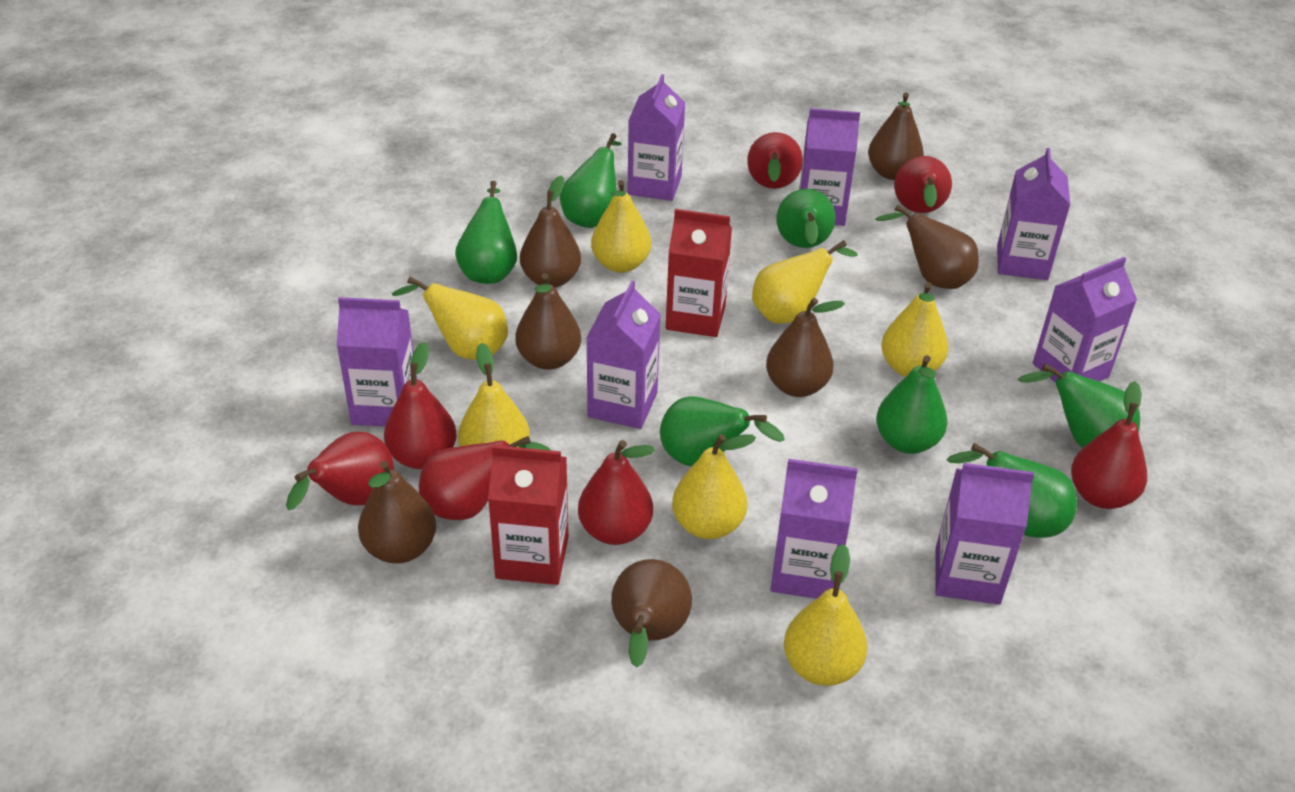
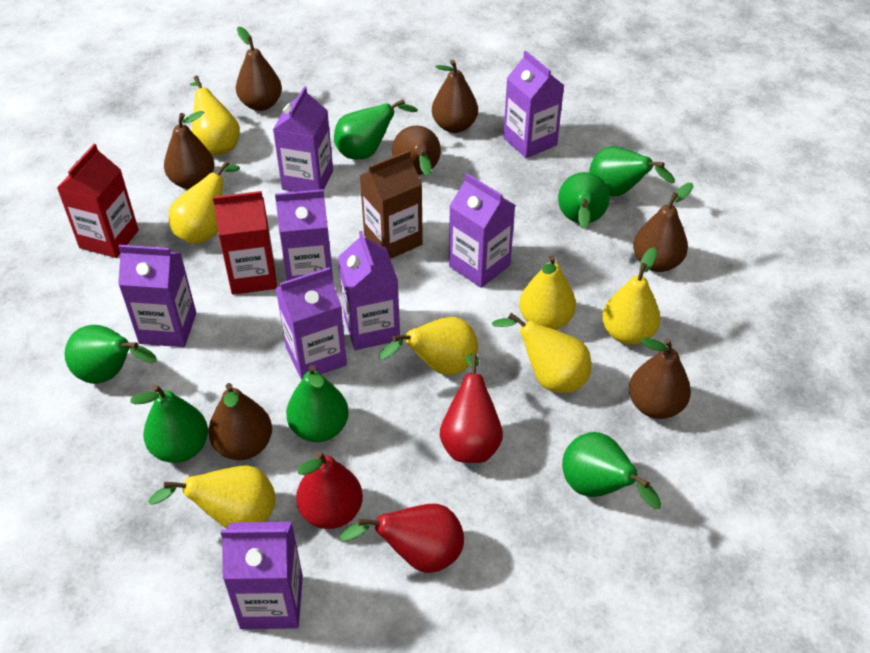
brown carton: 0 -> 1
red pear: 7 -> 3

